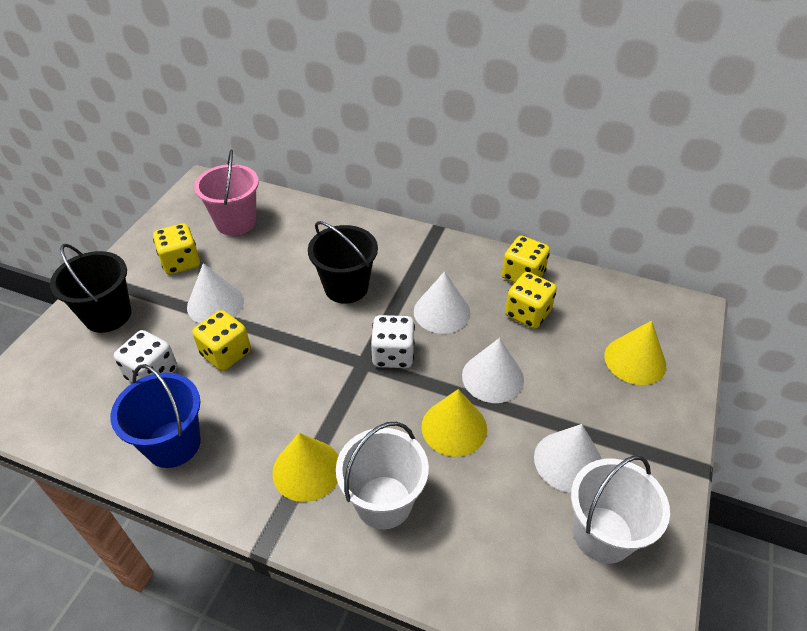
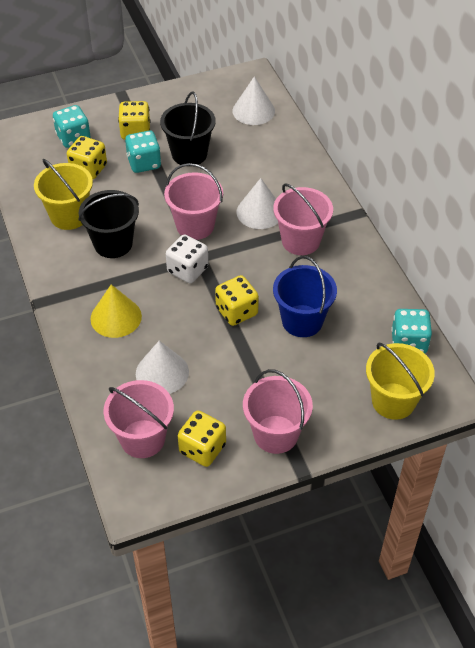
pink bucket: 1 -> 4
turquoise dice: 0 -> 3
white bucket: 2 -> 0
white cone: 4 -> 3
white dice: 2 -> 1
yellow bucket: 0 -> 2
yellow cone: 3 -> 1

